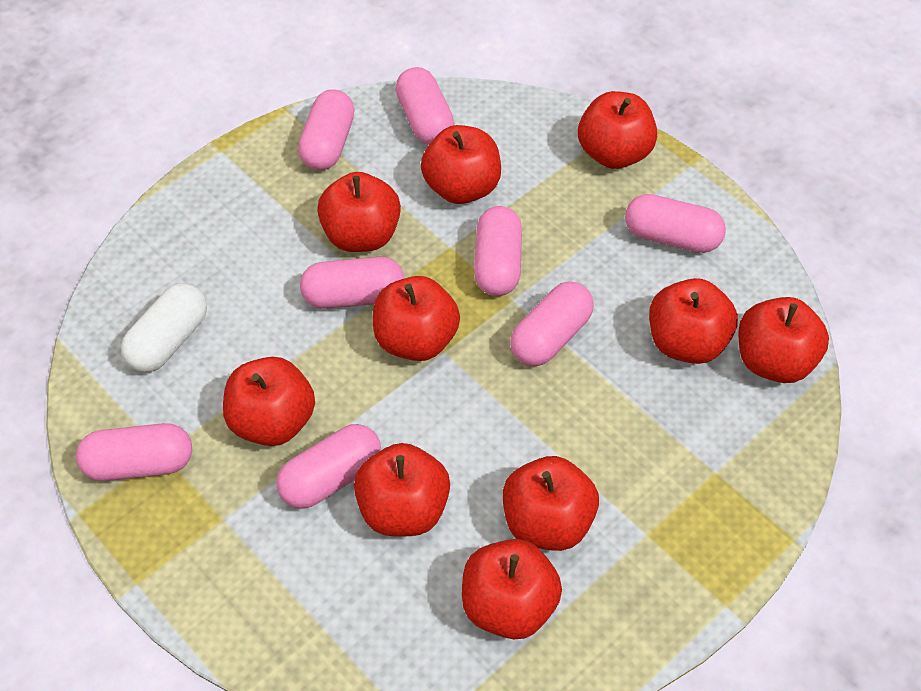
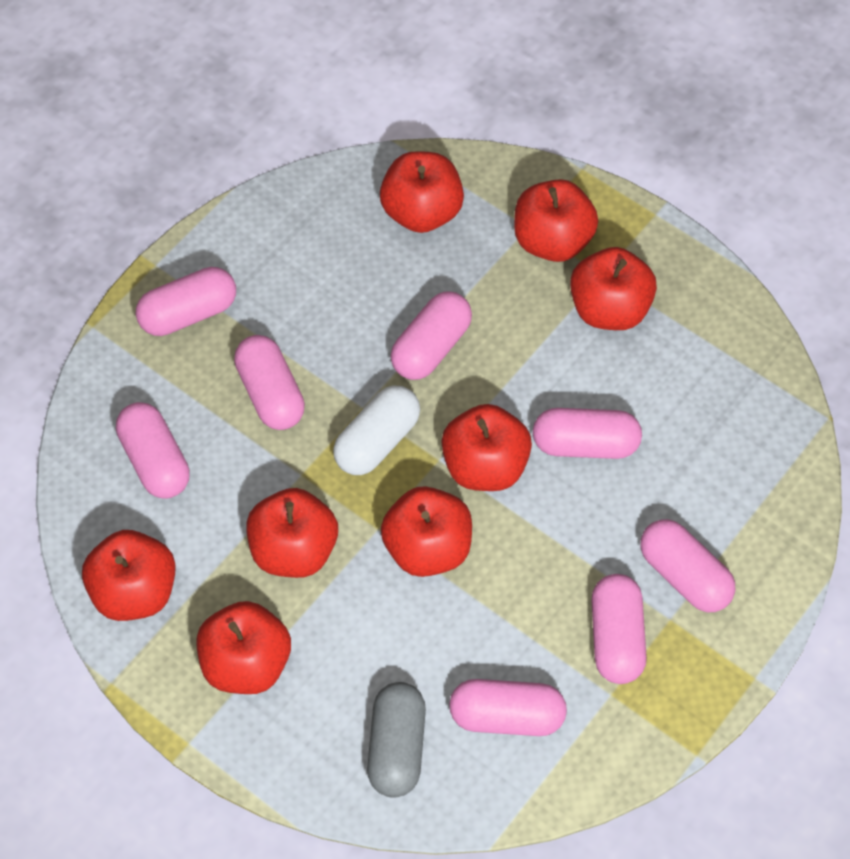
grey capsule: 0 -> 1
red apple: 10 -> 8

